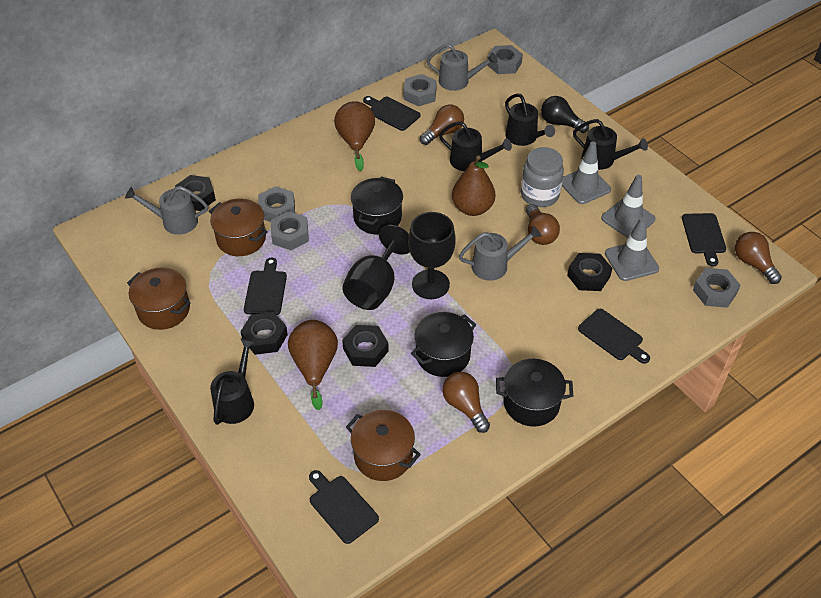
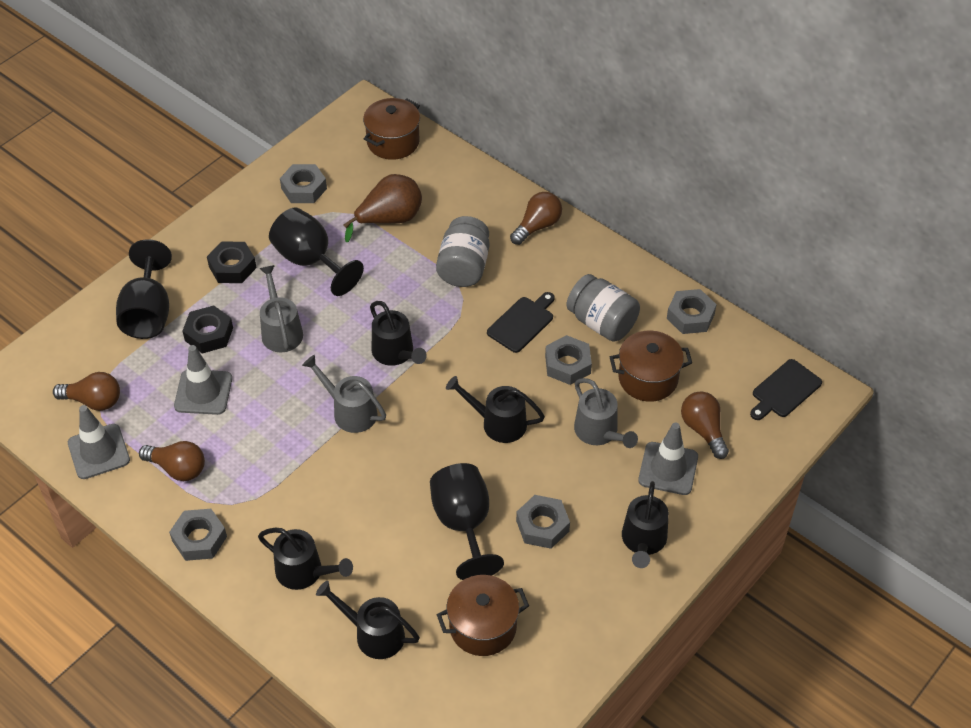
black cutting board: 5 -> 2
black goblet: 2 -> 3
black light bulb: 1 -> 0
black nut: 4 -> 2
black pot: 3 -> 0
black watering can: 4 -> 5
brown pear: 3 -> 1
grey jar: 1 -> 2

